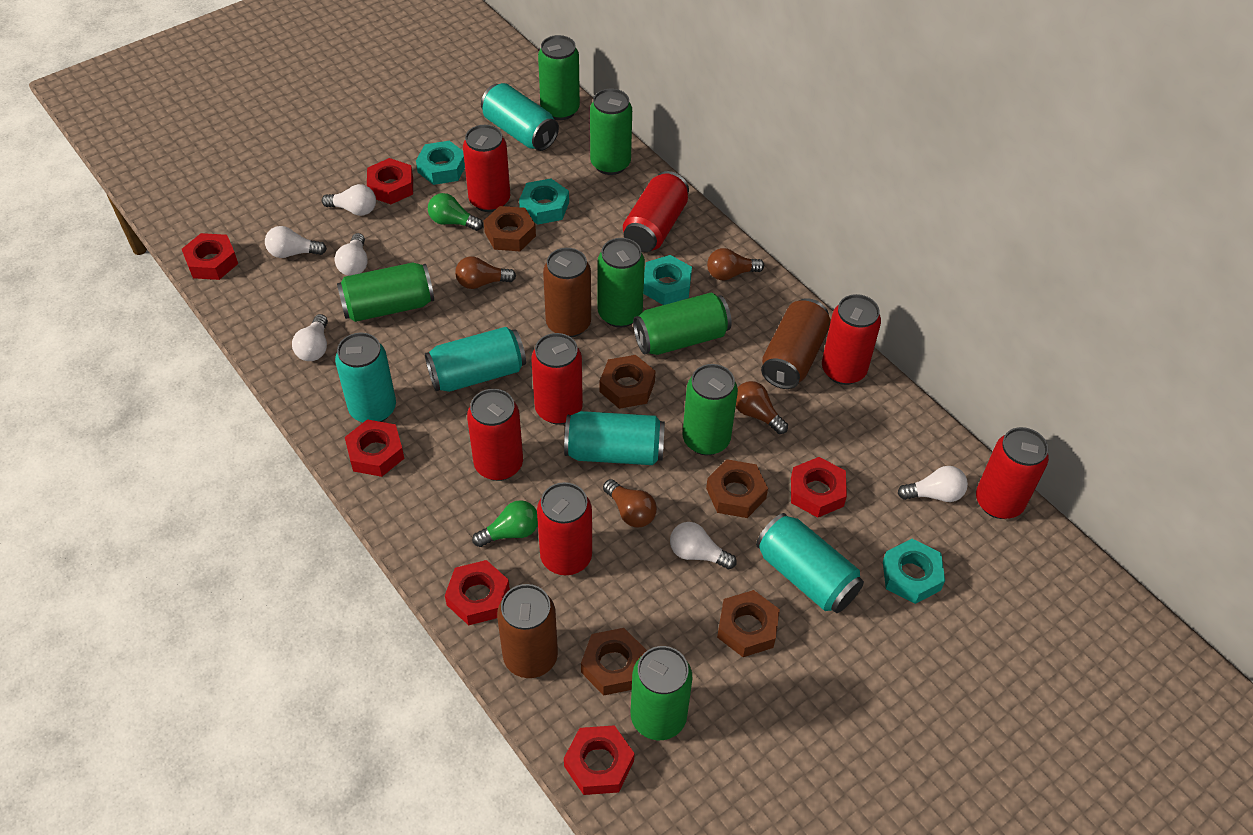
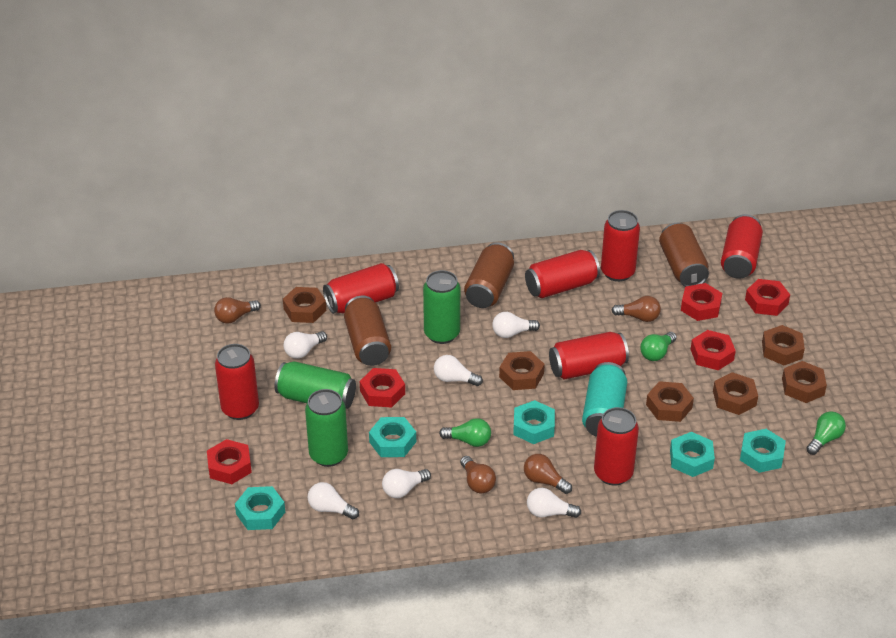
brown nut: 5 -> 6
green can: 7 -> 3
green light bulb: 2 -> 3
red nut: 6 -> 5
turquoise can: 5 -> 1
turquoise nut: 4 -> 5

